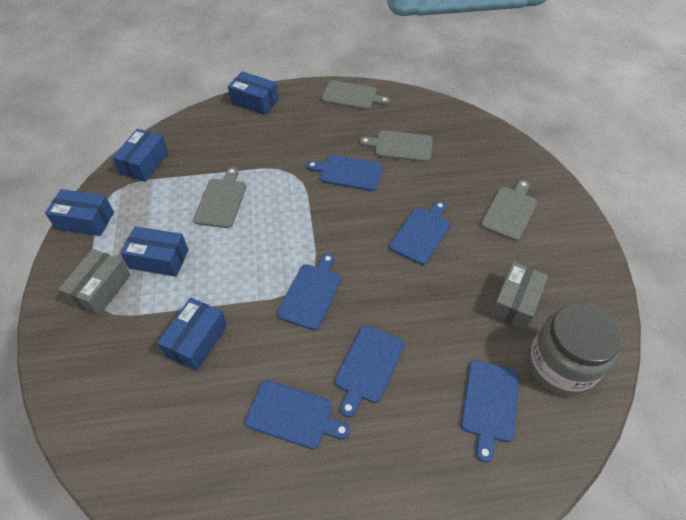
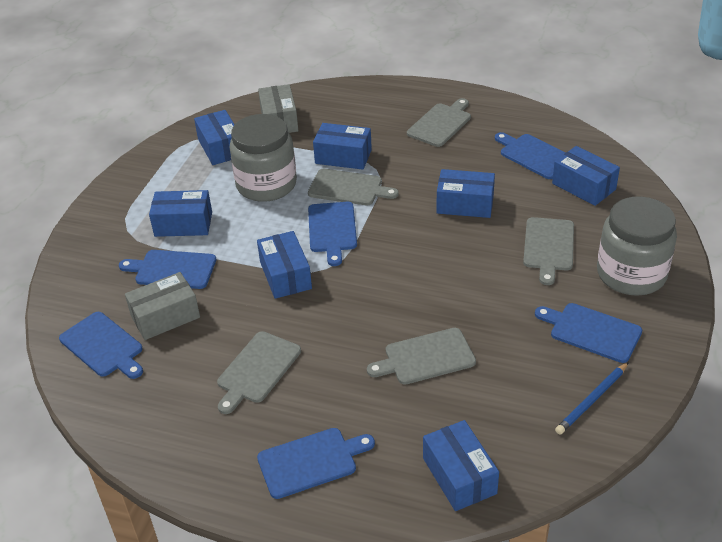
blue box: 5 -> 7
blue pencil: 0 -> 1
grey cutting board: 4 -> 5
grey jar: 1 -> 2

